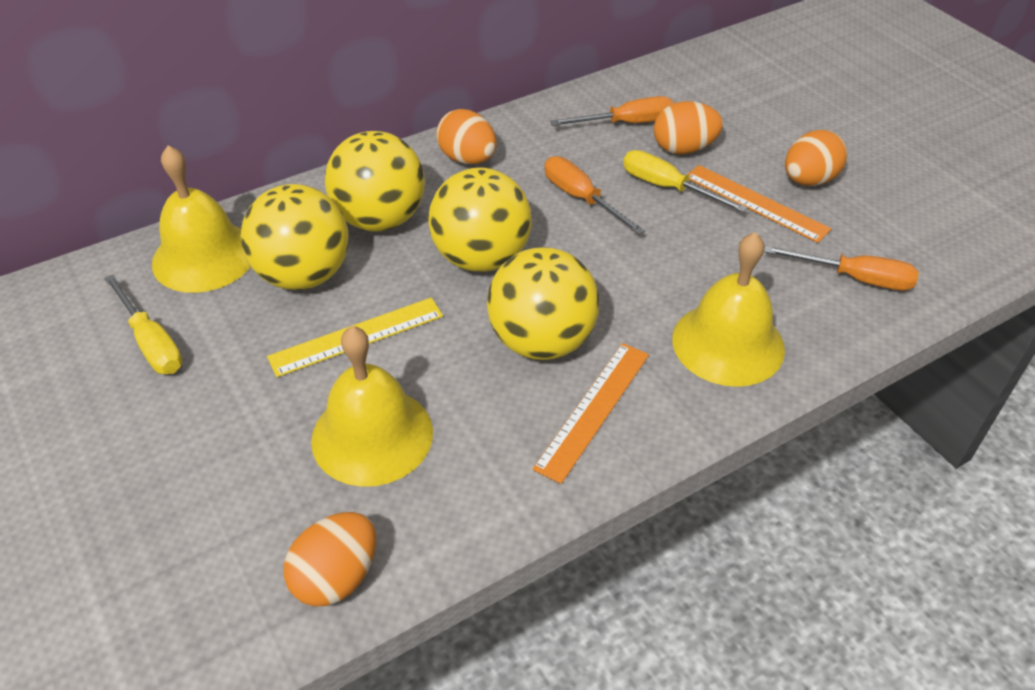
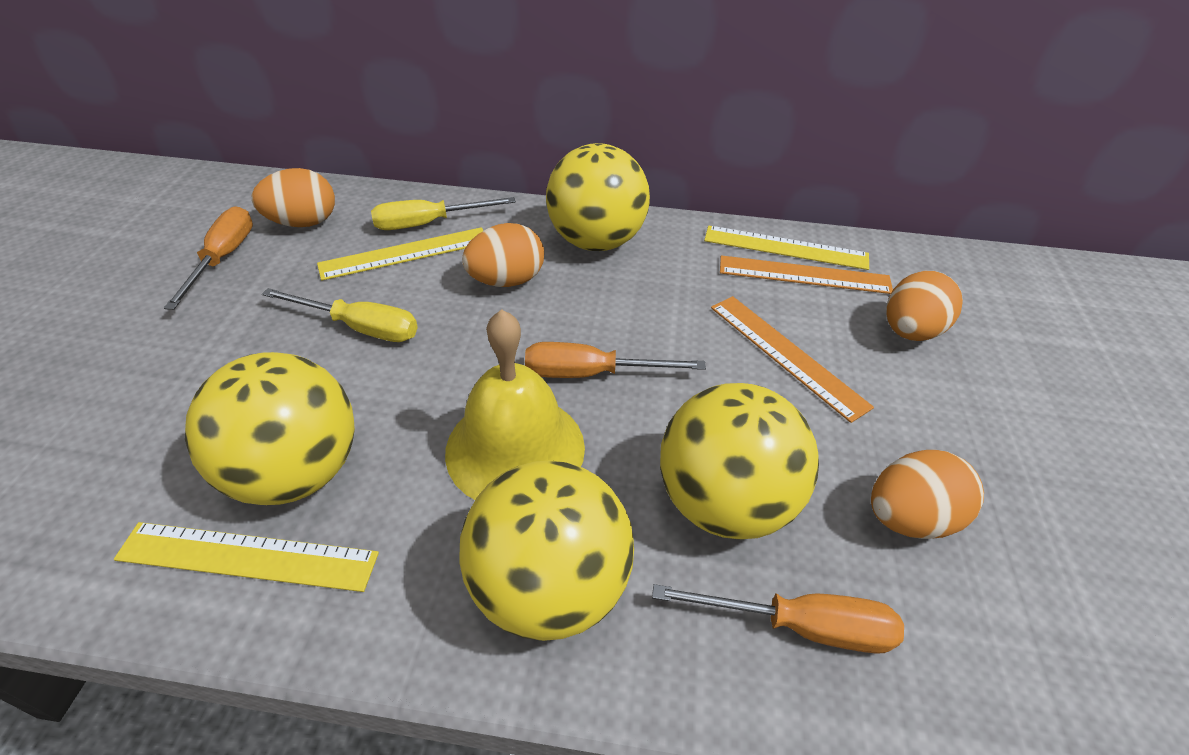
yellow bell: 3 -> 1
yellow ruler: 1 -> 3

